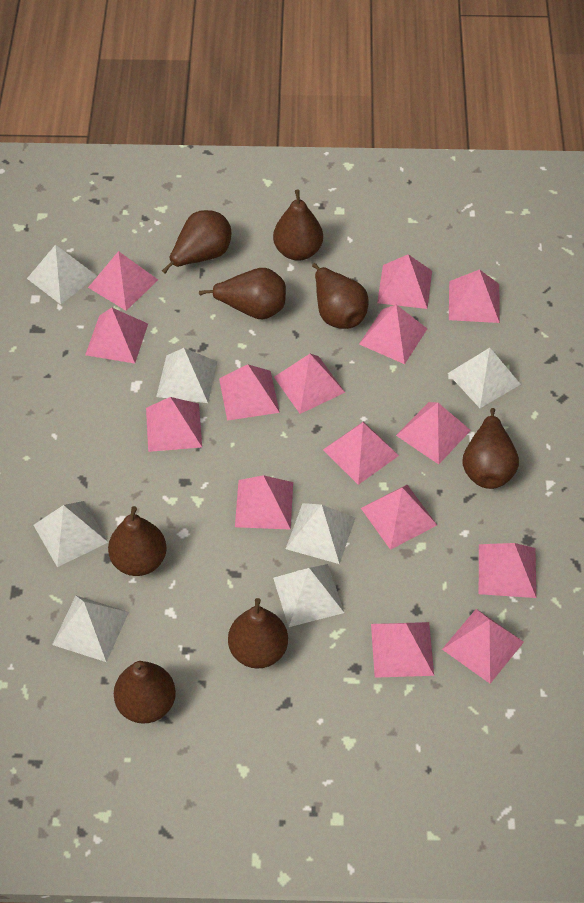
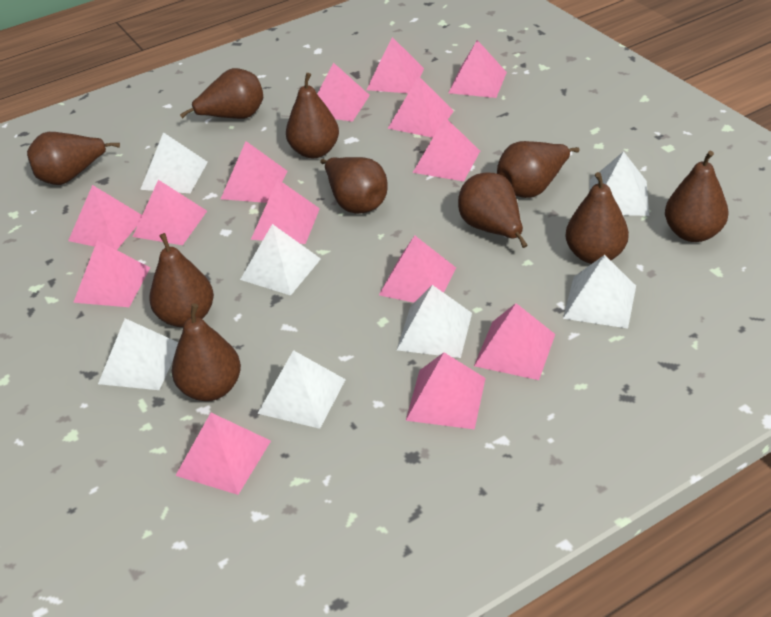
brown pear: 8 -> 10
pink pyramid: 15 -> 14

